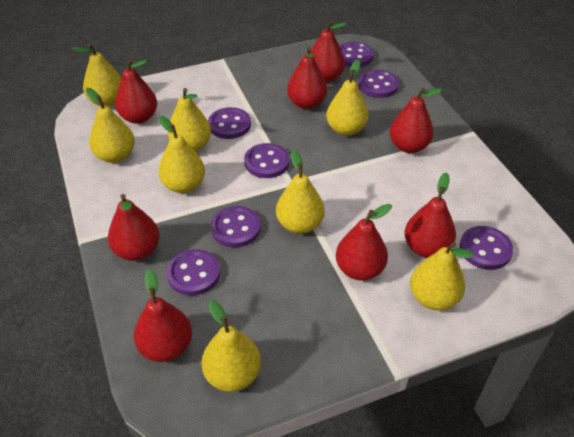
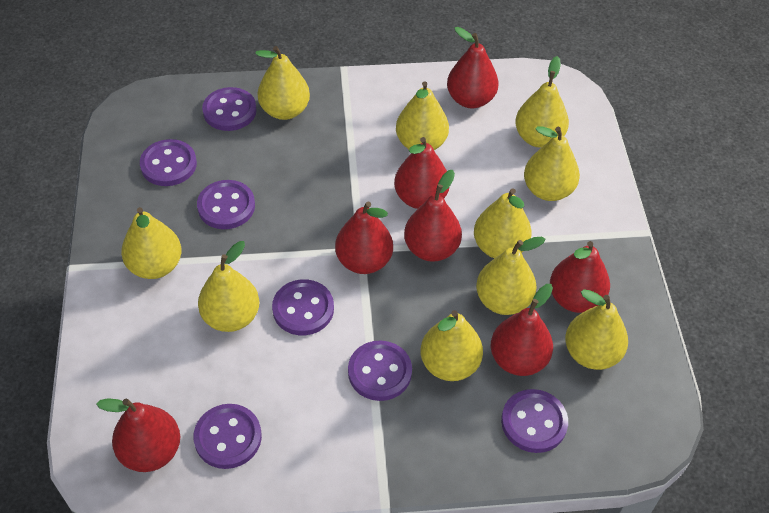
red pear: 8 -> 7
yellow pear: 8 -> 10

